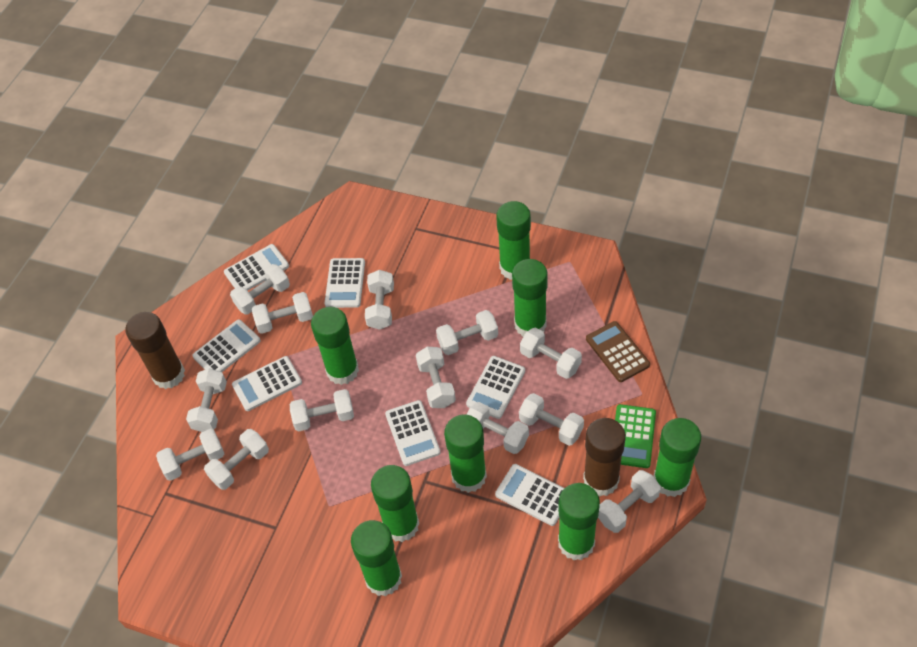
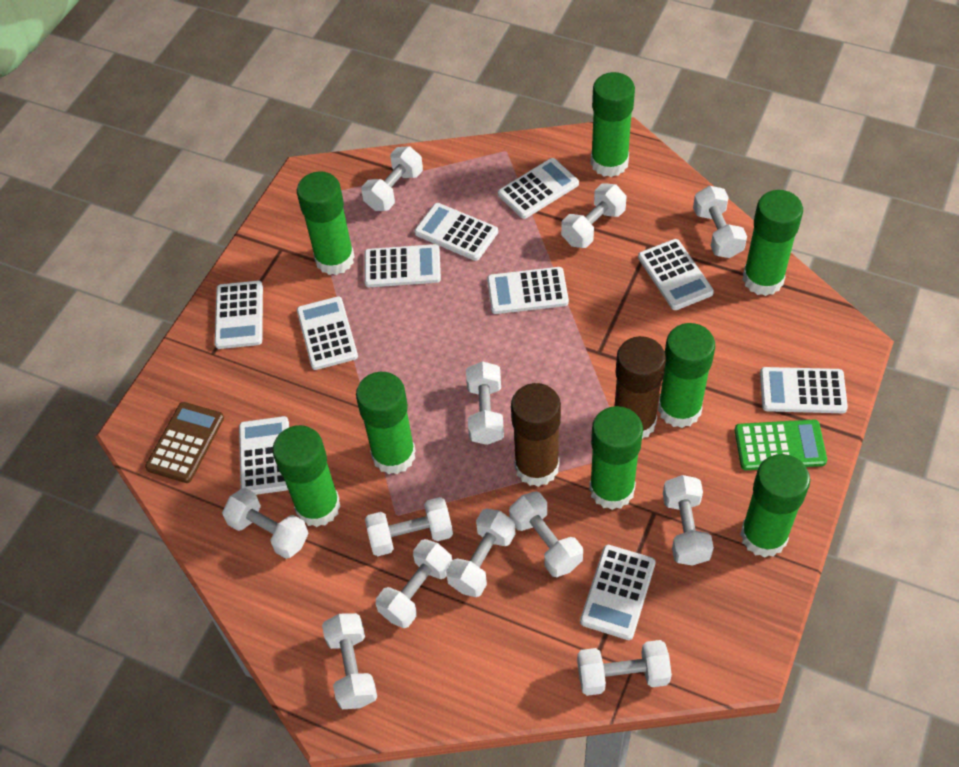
white calculator: 7 -> 10
white dumbbell: 13 -> 12

